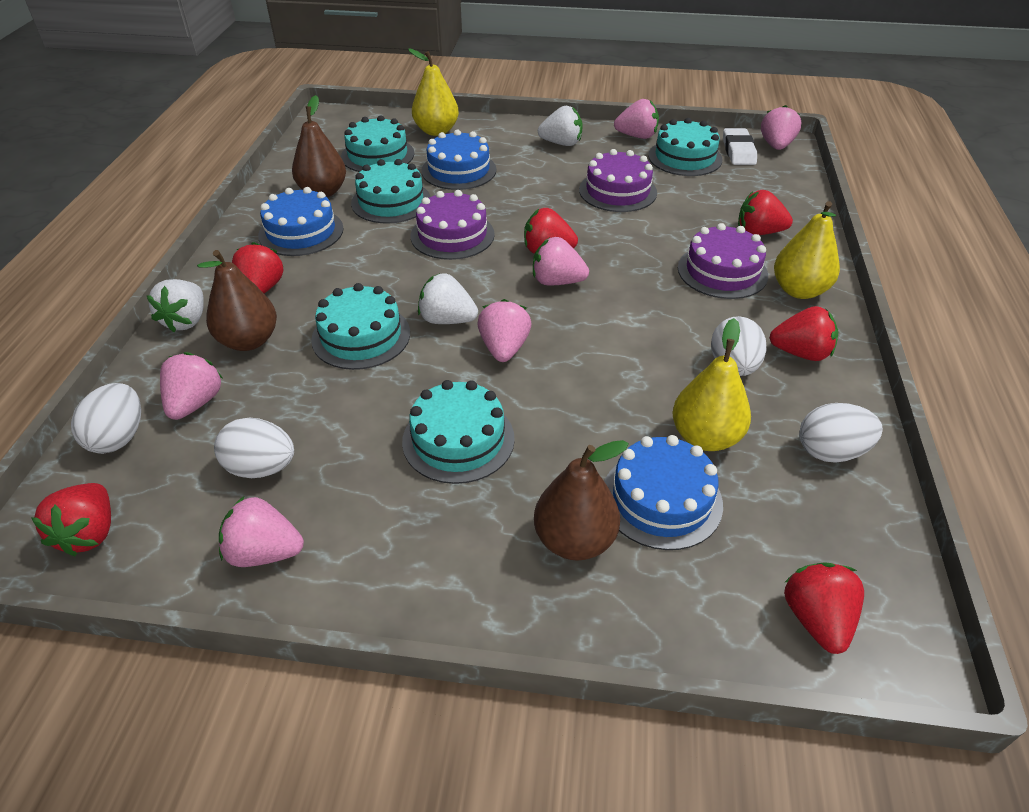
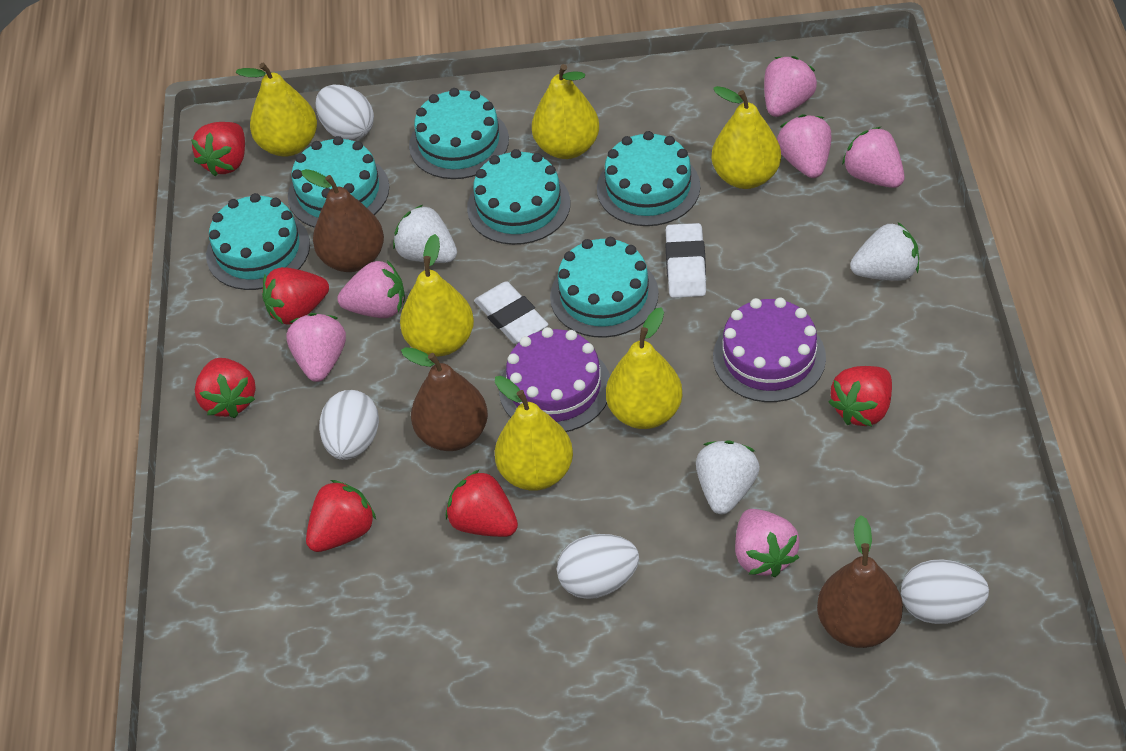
blue cake: 3 -> 0
purple cake: 3 -> 2
turquoise cake: 5 -> 6
white eraser: 1 -> 2
yellow pear: 3 -> 6

